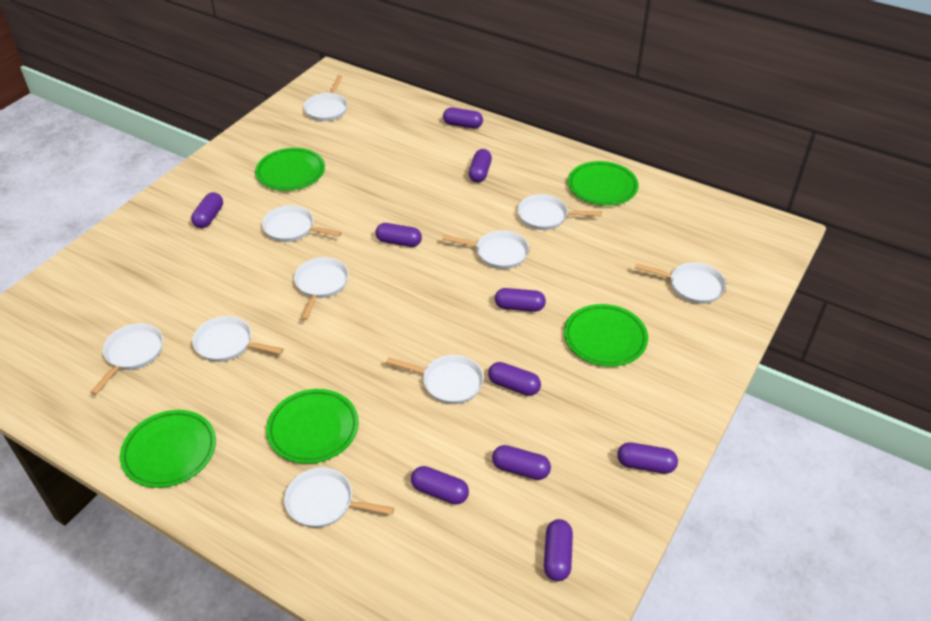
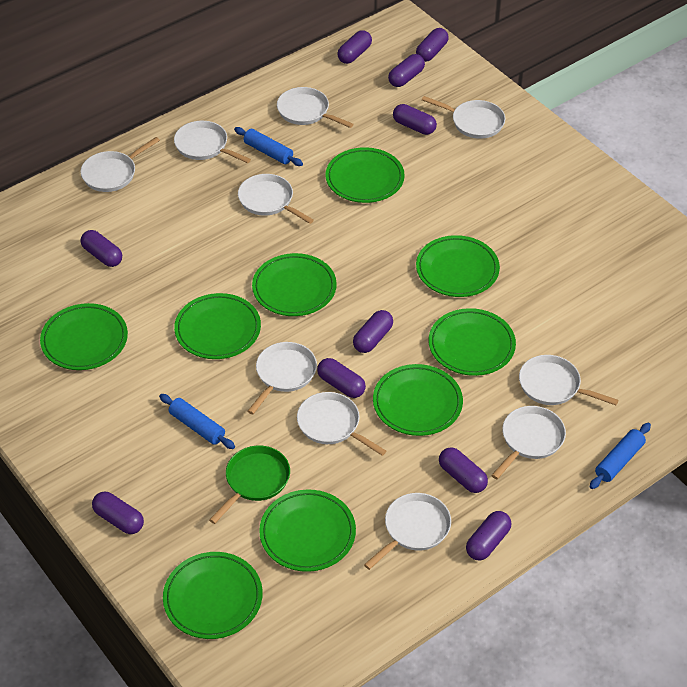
blue rolling pin: 0 -> 3
green pan: 0 -> 1
green plate: 5 -> 9

